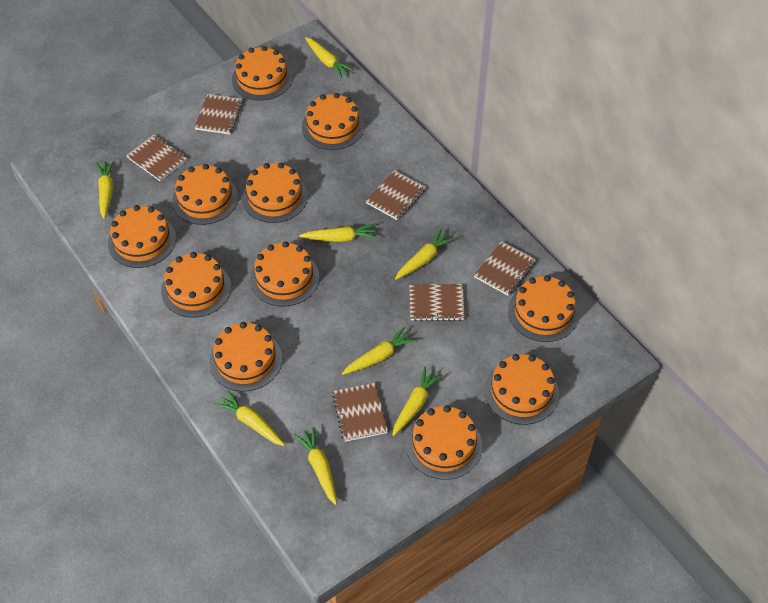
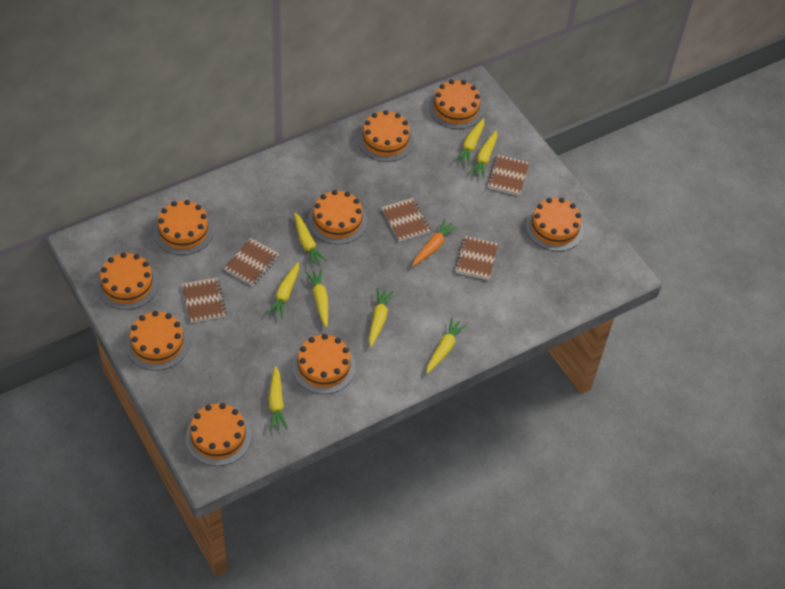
brown notebook: 6 -> 5
orange cake: 11 -> 9
orange carrot: 0 -> 1

